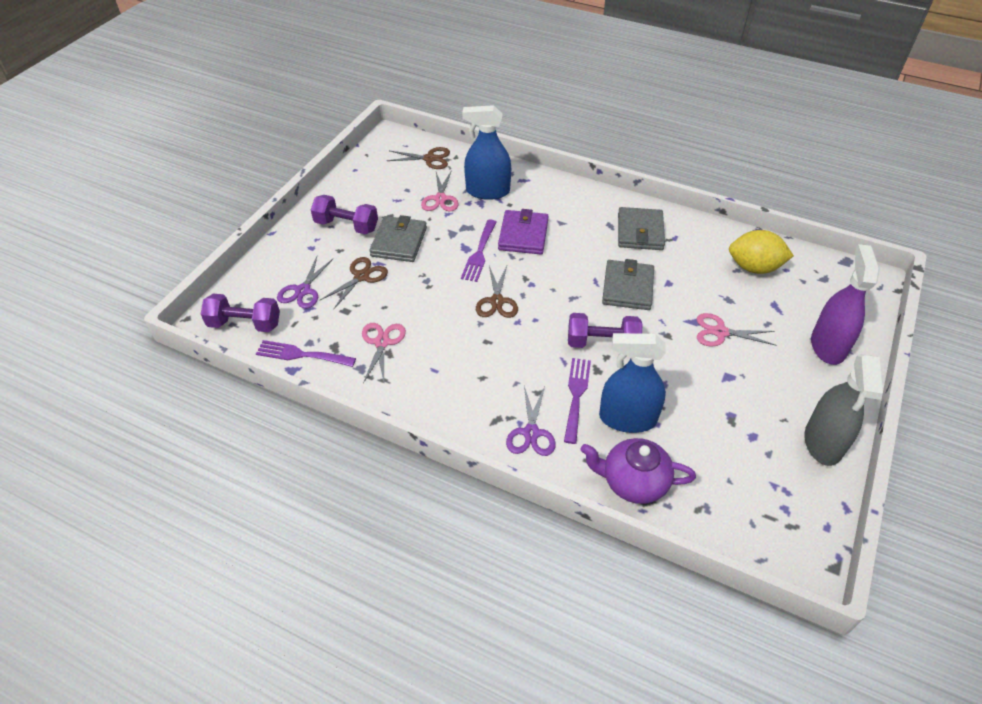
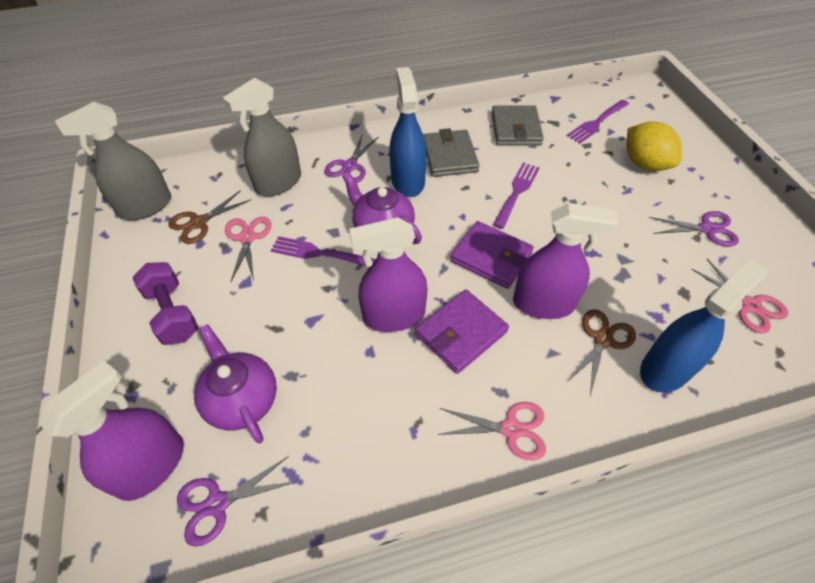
brown scissors: 3 -> 2
grey spray bottle: 1 -> 2
grey wallet: 3 -> 2
purple dumbbell: 3 -> 1
purple scissors: 2 -> 3
purple spray bottle: 1 -> 3
purple teapot: 1 -> 2
purple wallet: 1 -> 2

